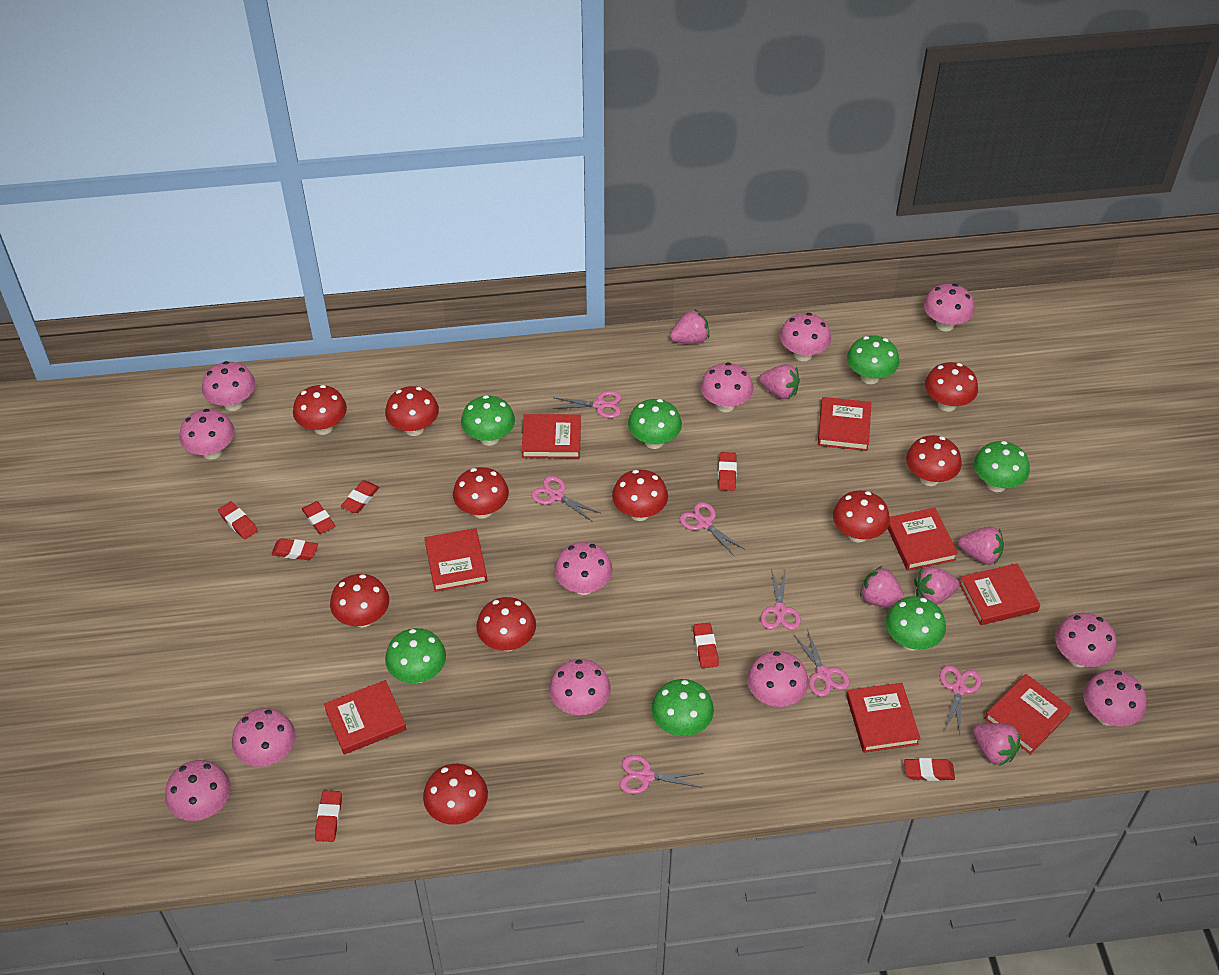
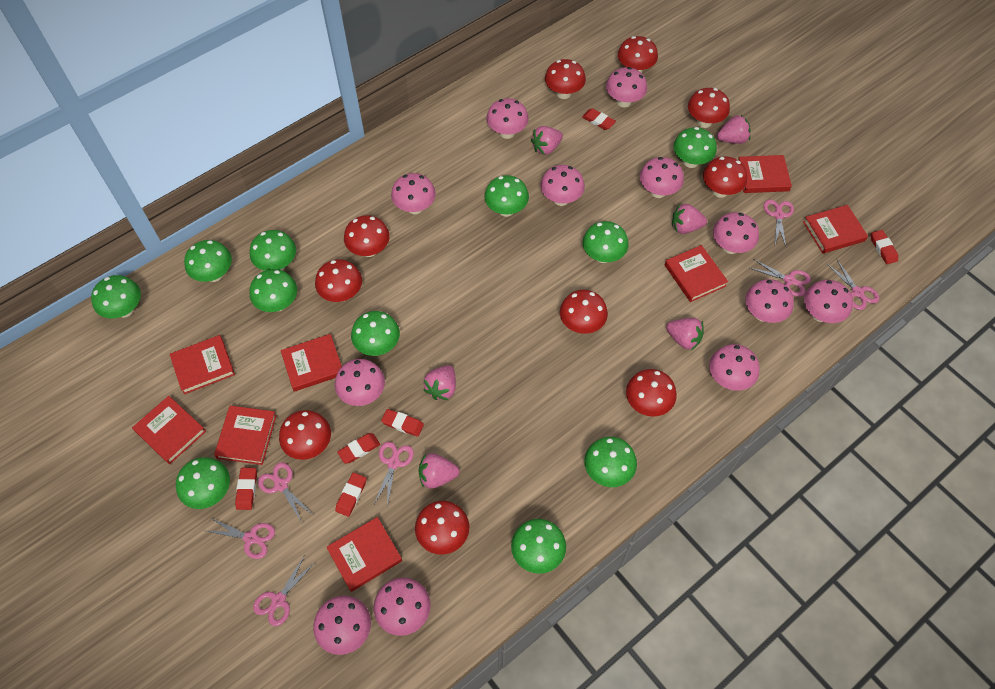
green mushroom: 7 -> 11
red eraser: 8 -> 6

